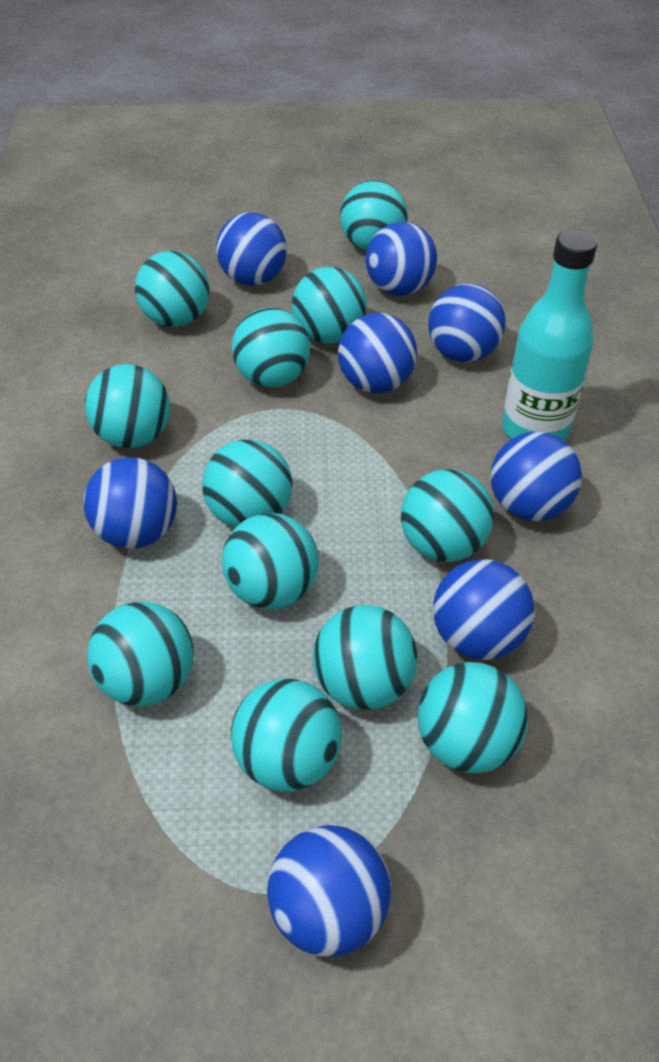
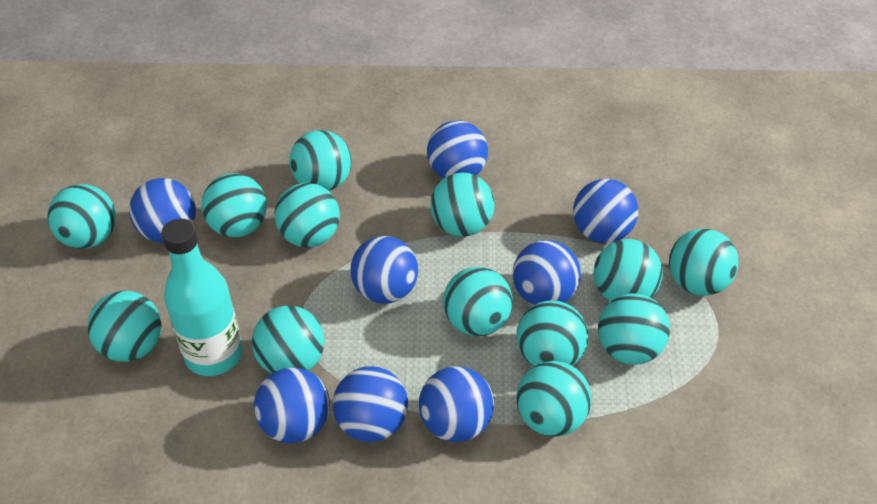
turquoise ball: 12 -> 13

